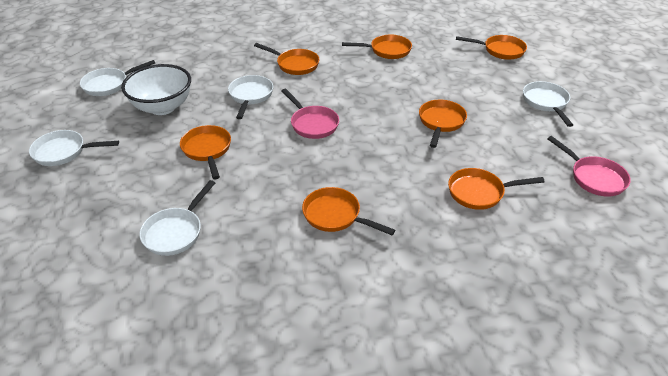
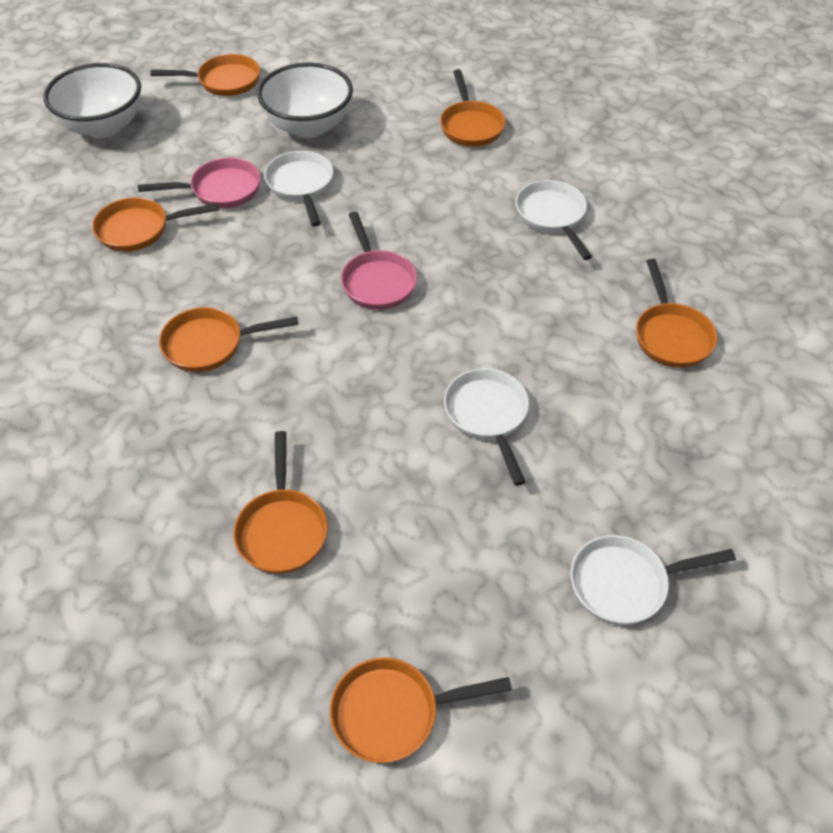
white bowl: 1 -> 2
white pan: 5 -> 4

